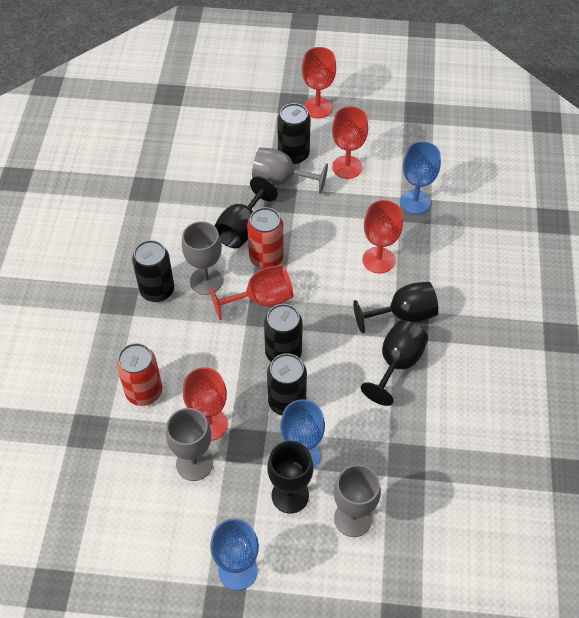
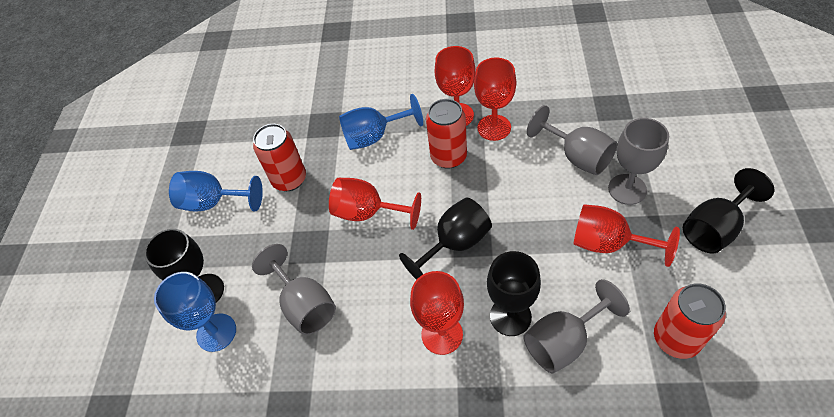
black can: 4 -> 0
red can: 2 -> 3

